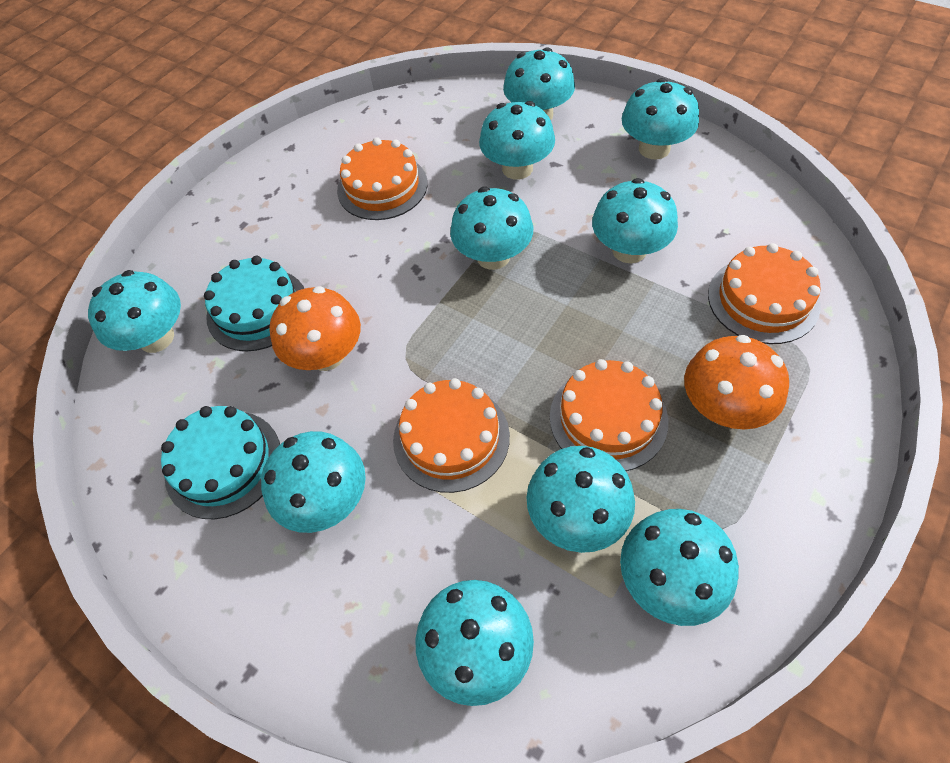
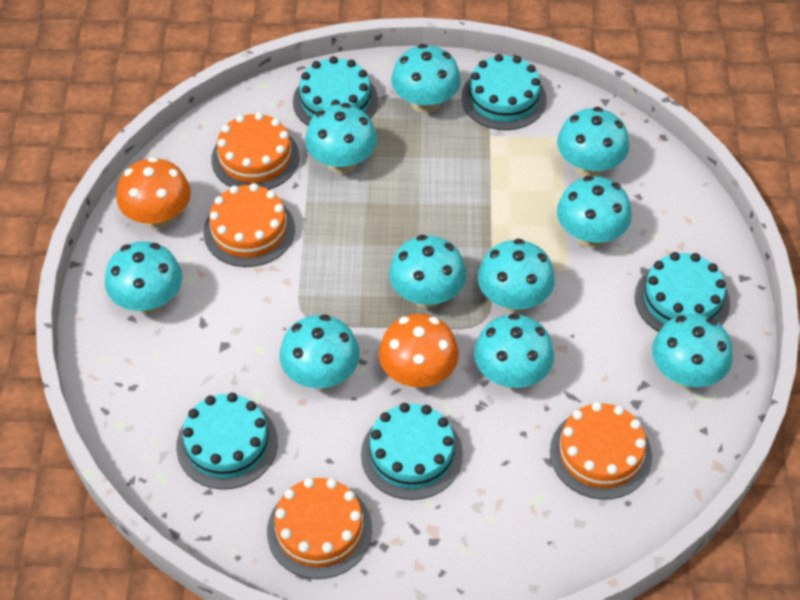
turquoise cake: 2 -> 5

